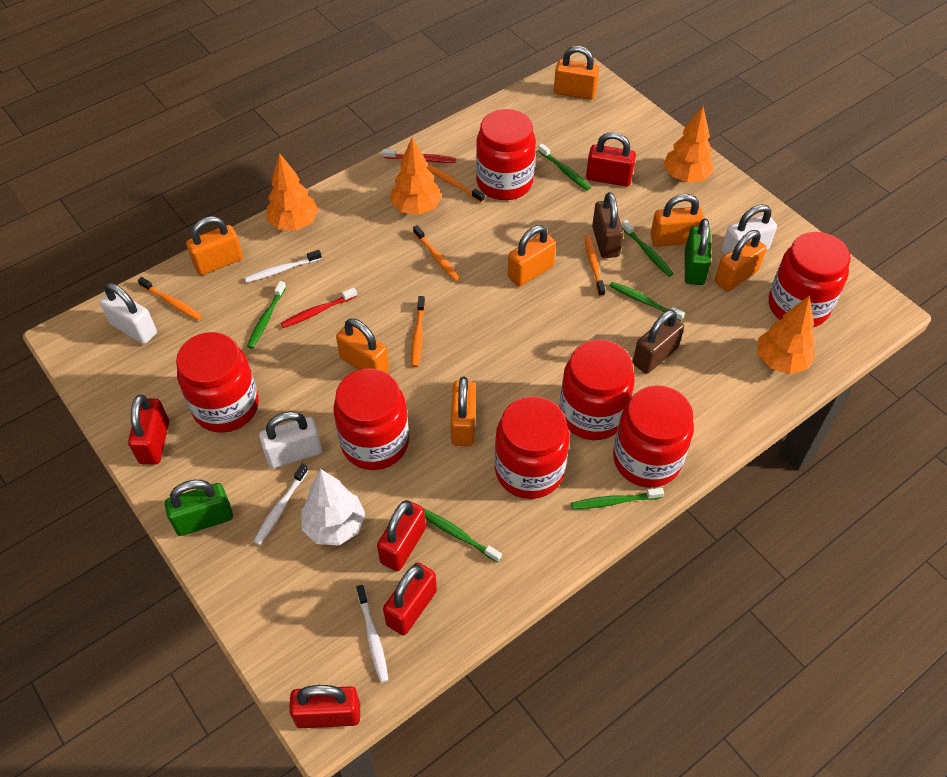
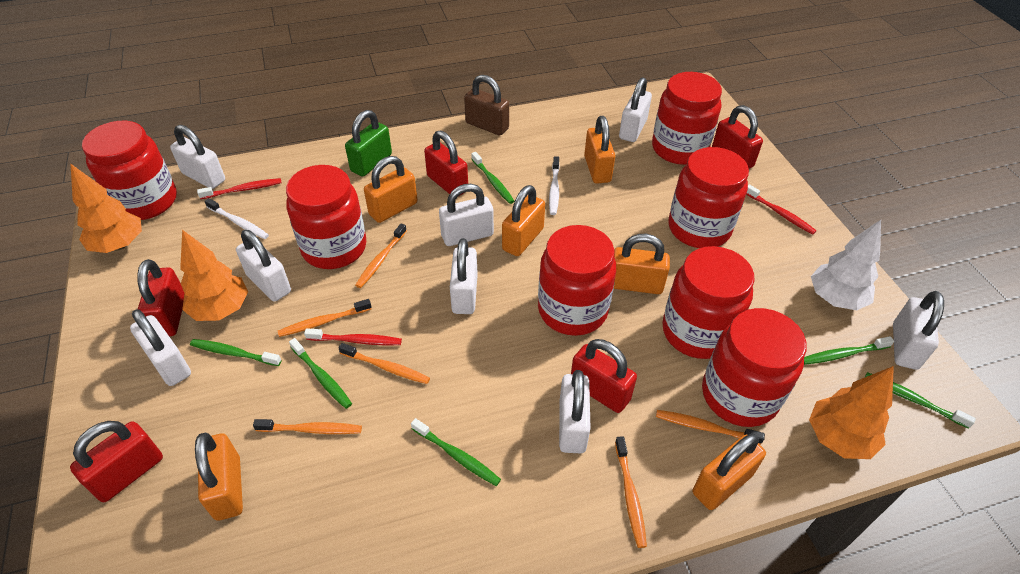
brown padlock: 2 -> 1
green padlock: 2 -> 1
orange padlock: 7 -> 6
orange toothbrush: 5 -> 6
orange tree: 4 -> 3
red toothbrush: 2 -> 3
white padlock: 3 -> 8
white toothbrush: 3 -> 2

